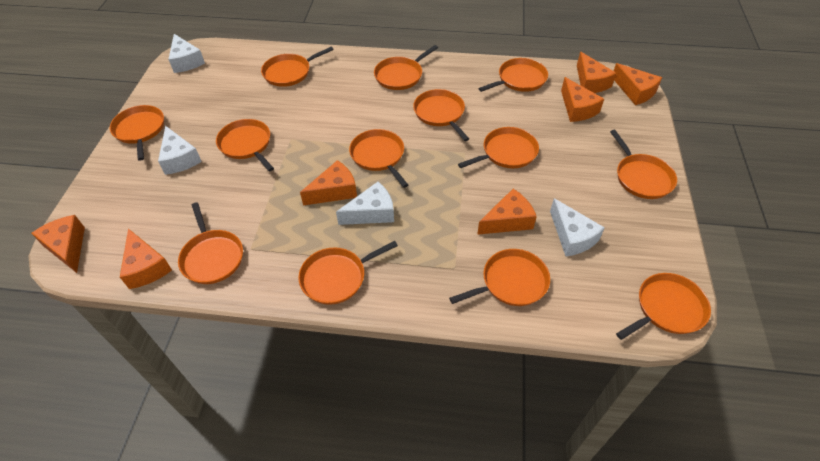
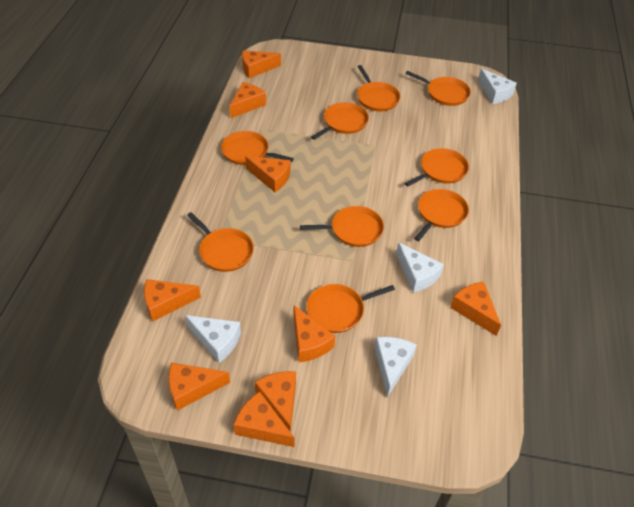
orange cheese: 7 -> 9
orange pan: 13 -> 9

